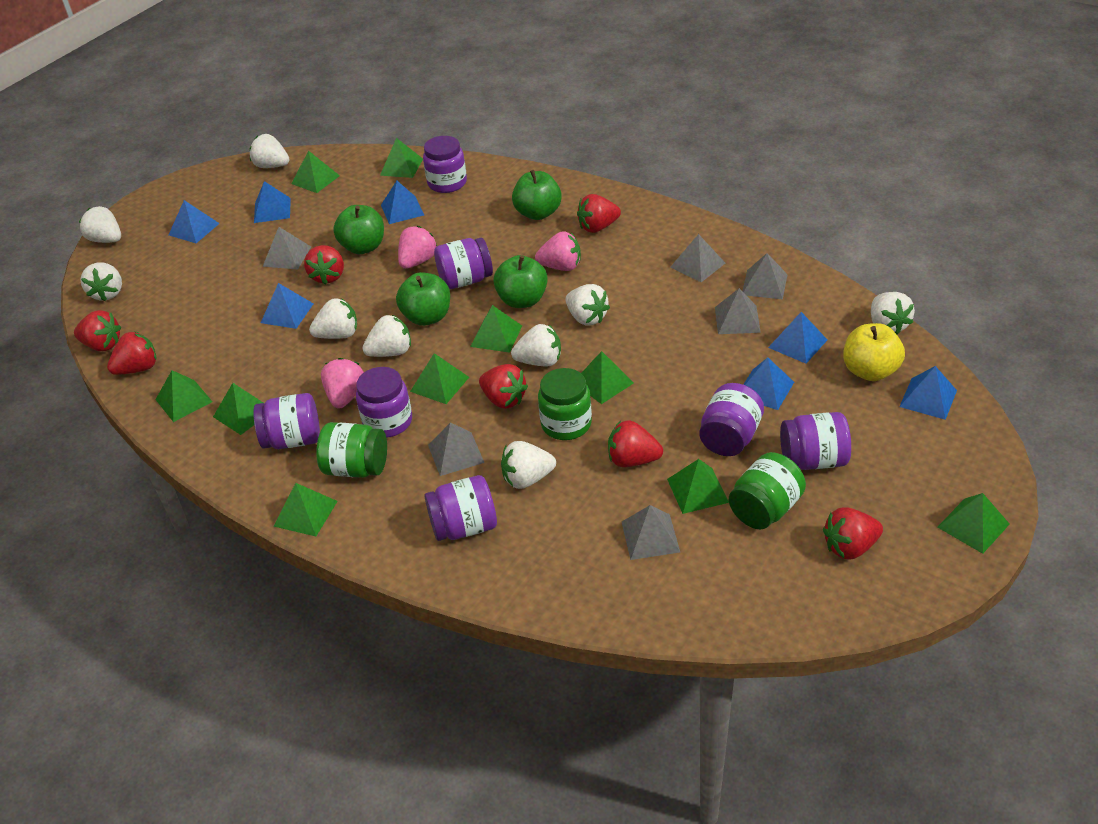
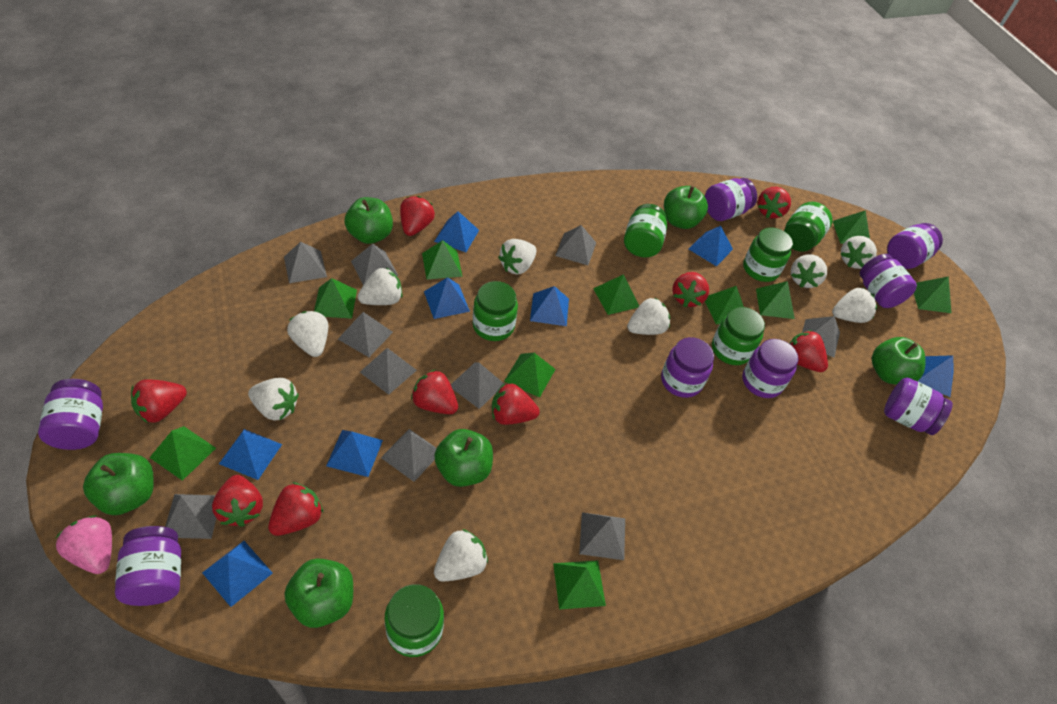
blue pyramid: 7 -> 8
green apple: 4 -> 6
green jar: 3 -> 6
grey pyramid: 6 -> 10
pink strawberry: 3 -> 1
purple jar: 7 -> 8
red strawberry: 7 -> 9
yellow apple: 1 -> 0

